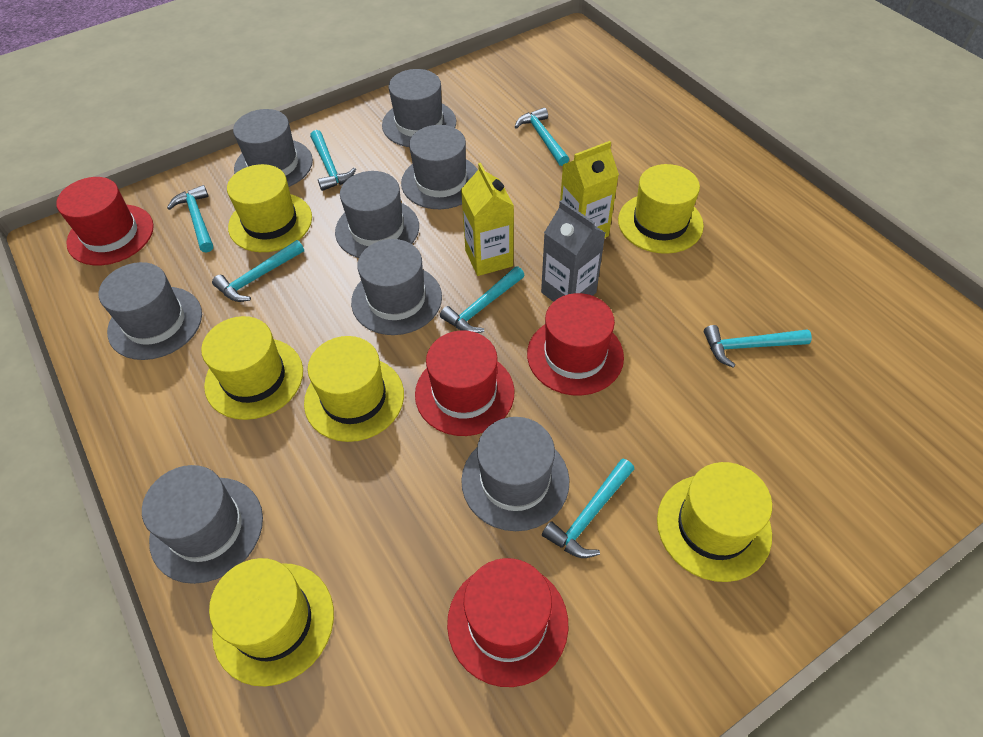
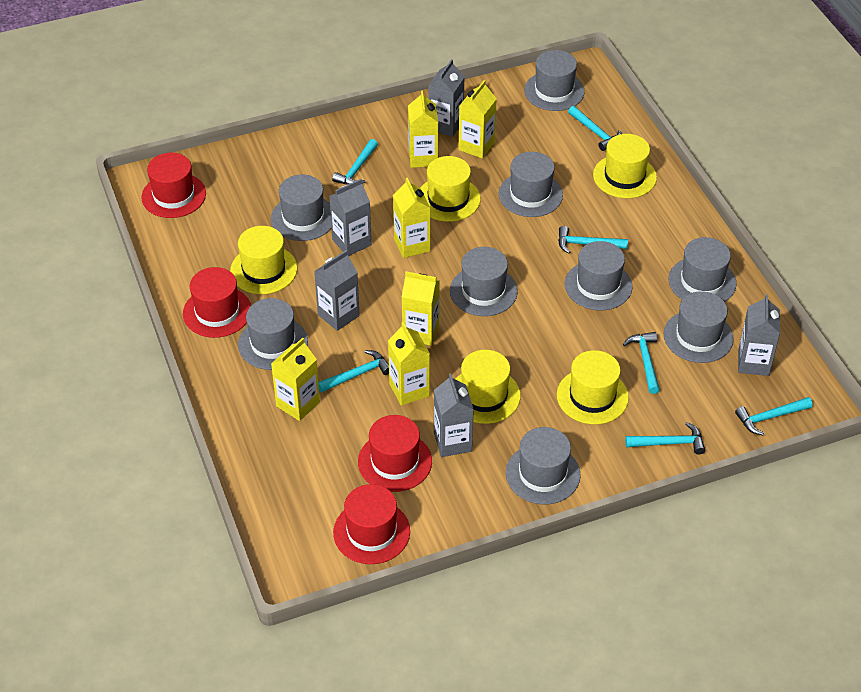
grey carton: 1 -> 5
grey hat: 8 -> 9
yellow carton: 2 -> 6
yellow hat: 6 -> 5

